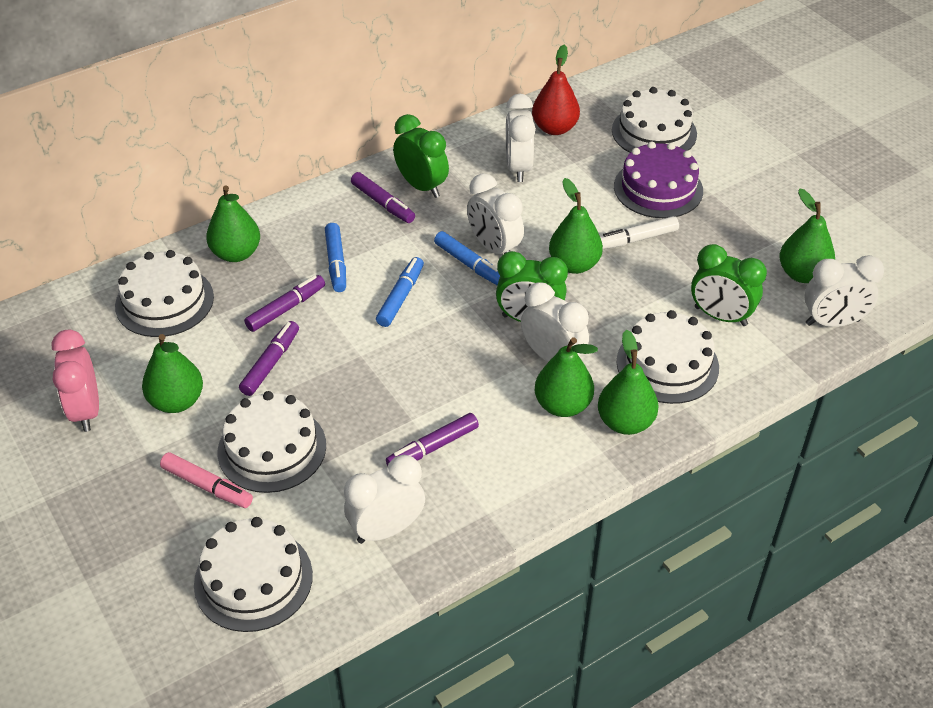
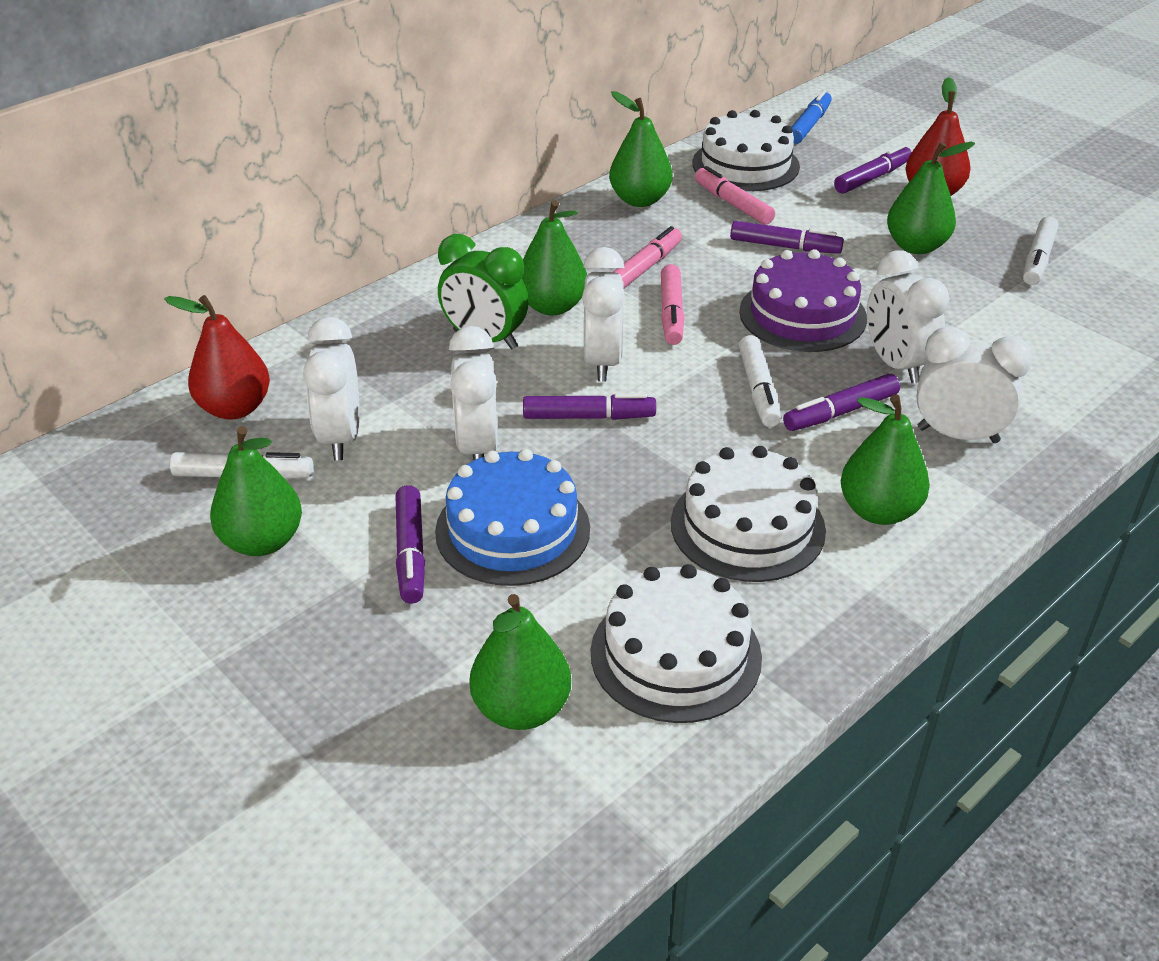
blue cake: 0 -> 1
blue marker: 3 -> 1
green clock: 3 -> 1
pink clock: 1 -> 0
pink marker: 1 -> 3
purple marker: 4 -> 5
red pear: 1 -> 2
white cake: 5 -> 3
white marker: 1 -> 3

